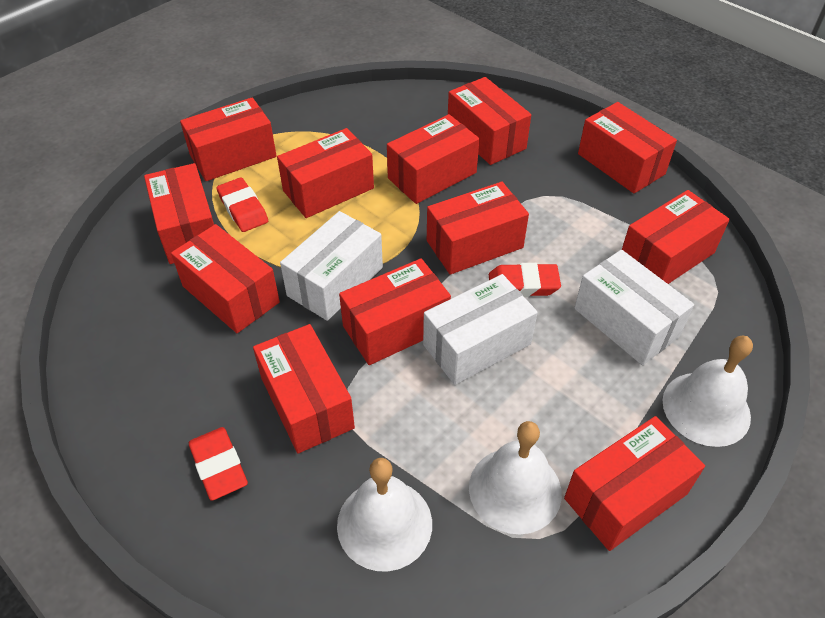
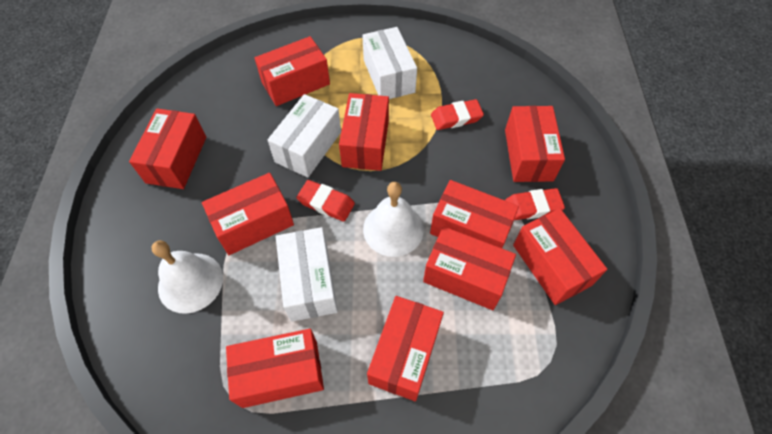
red box: 12 -> 10
white bell: 3 -> 2

